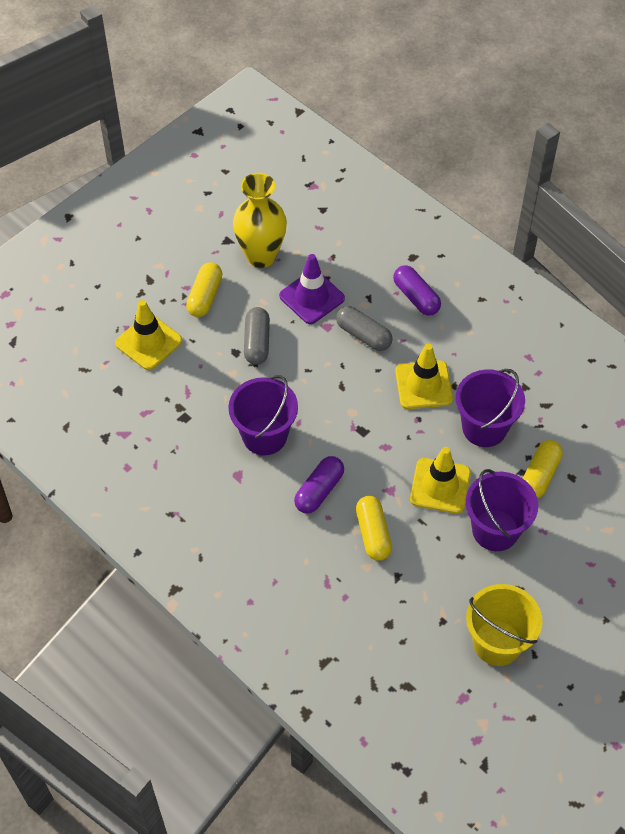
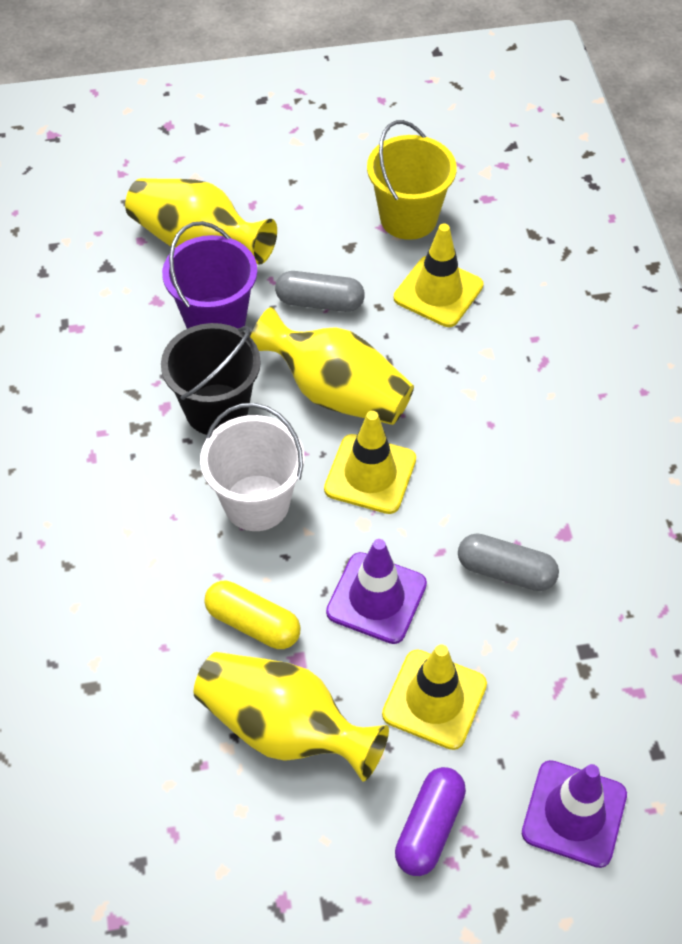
black bucket: 0 -> 1
purple bucket: 3 -> 1
purple capsule: 2 -> 1
purple traffic cone: 1 -> 2
white bucket: 0 -> 1
yellow capsule: 3 -> 1
yellow vase: 1 -> 3

